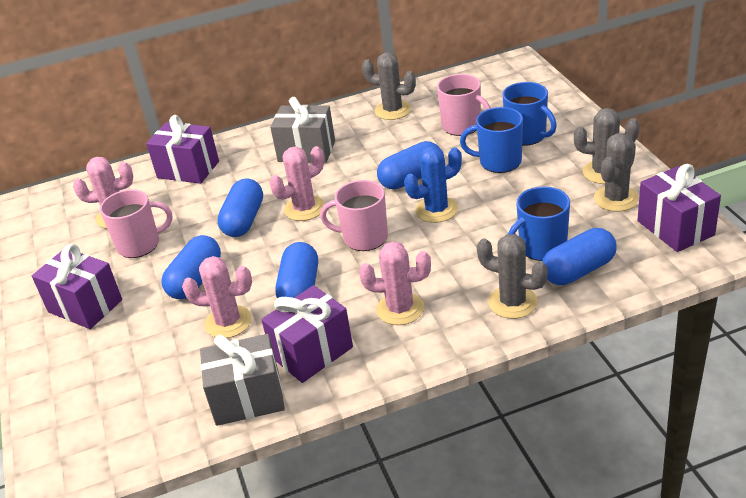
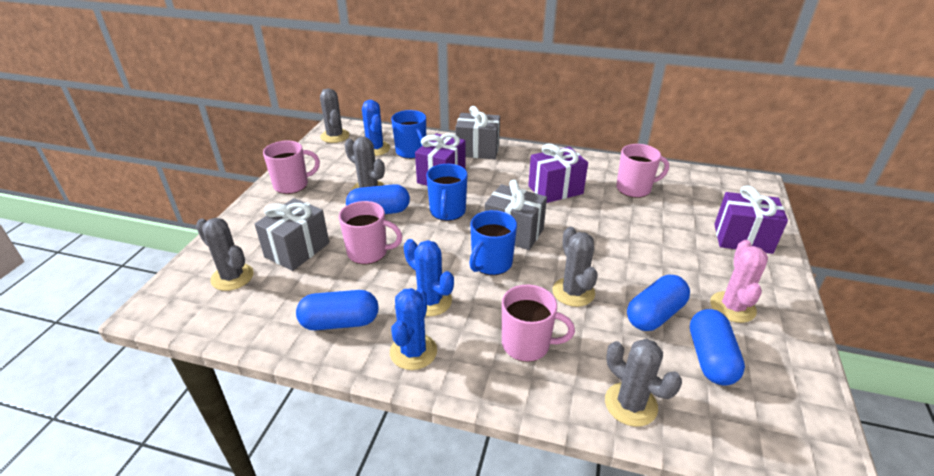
blue cactus: 1 -> 3
blue capsule: 5 -> 4
grey cactus: 4 -> 5
grey gift: 2 -> 3
pink cactus: 4 -> 1
pink mug: 3 -> 4
purple gift: 4 -> 3

